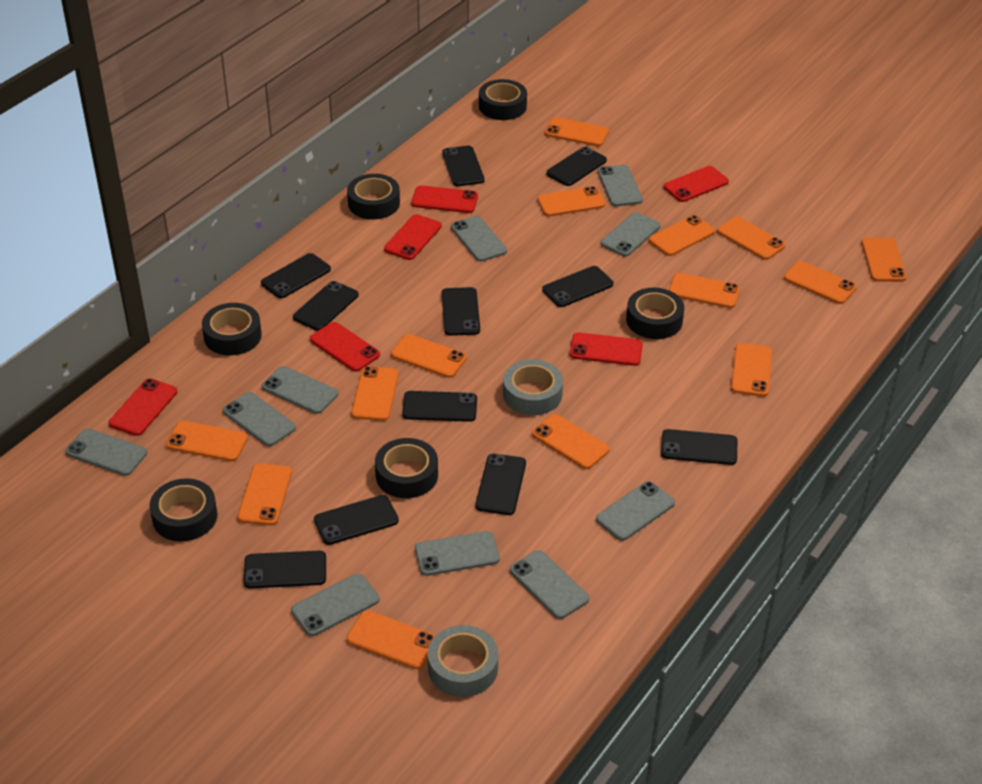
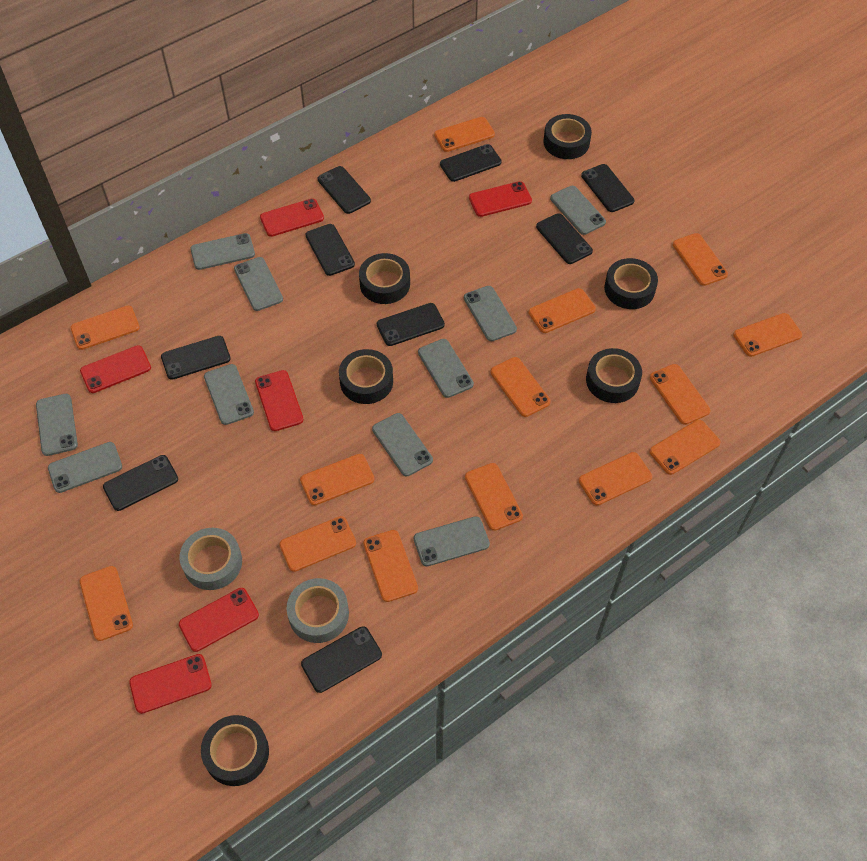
black phone: 11 -> 9

